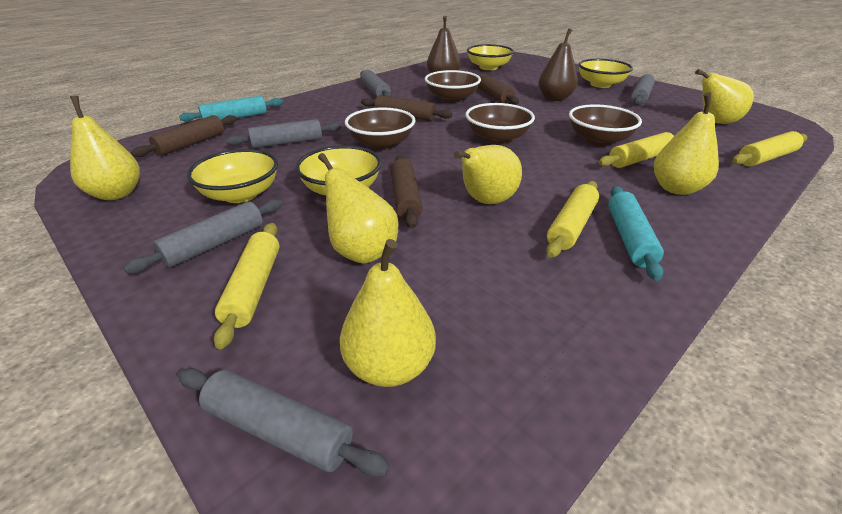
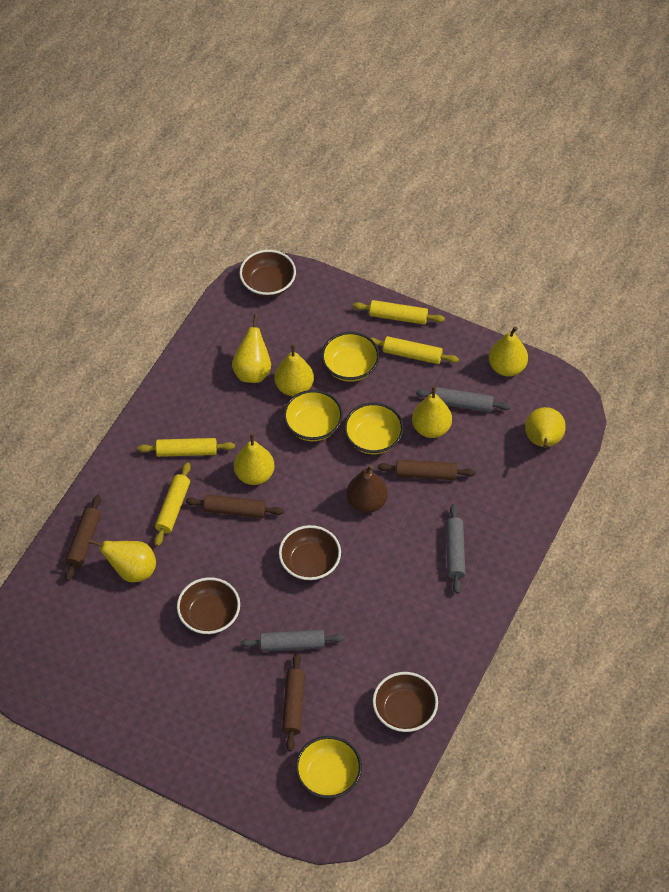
brown pear: 2 -> 1
grey rolling pin: 5 -> 3
turquoise rolling pin: 2 -> 0
yellow pear: 6 -> 7

